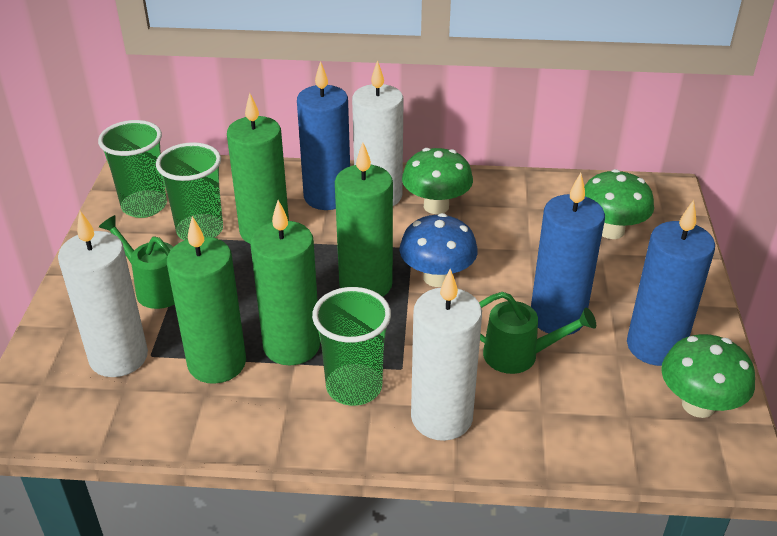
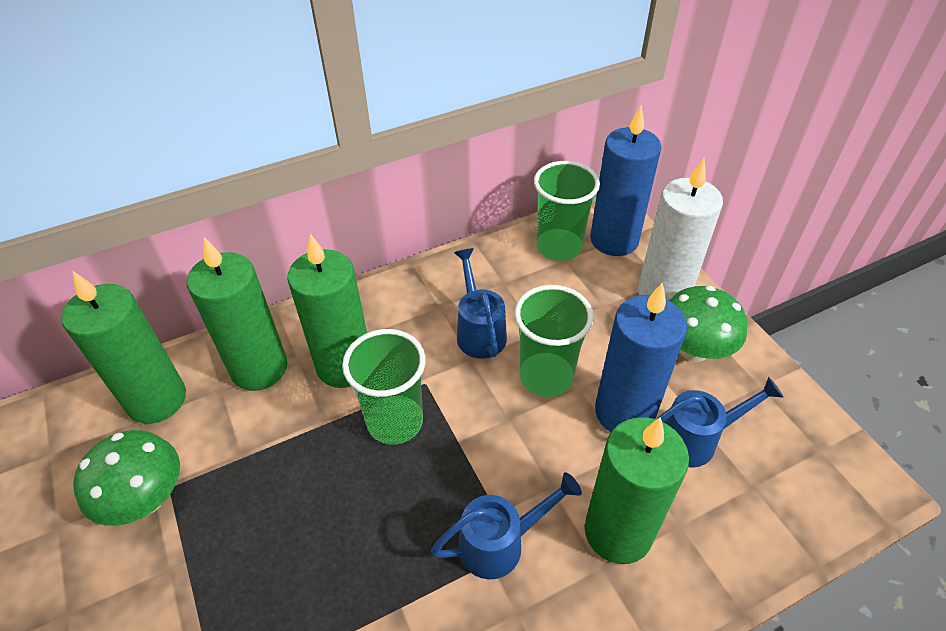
blue candle: 3 -> 2
blue mushroom: 1 -> 0
blue watering can: 0 -> 3
green mushroom: 3 -> 2
green watering can: 2 -> 0
white candle: 3 -> 1

